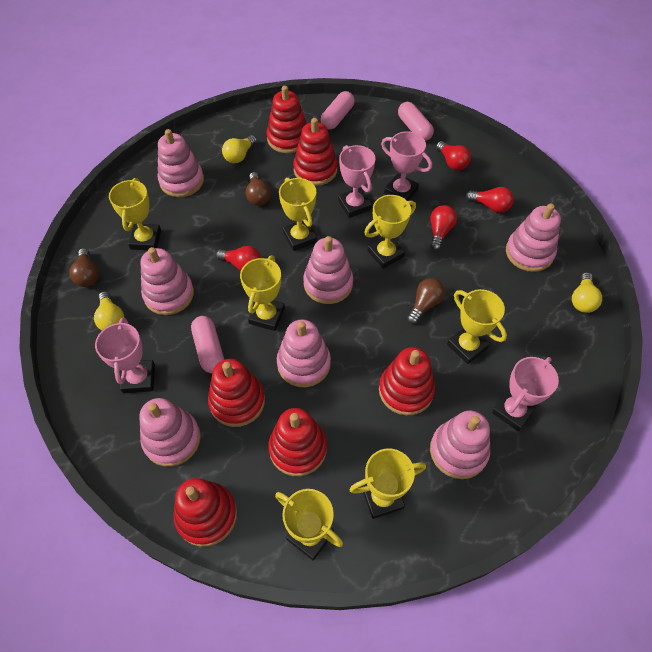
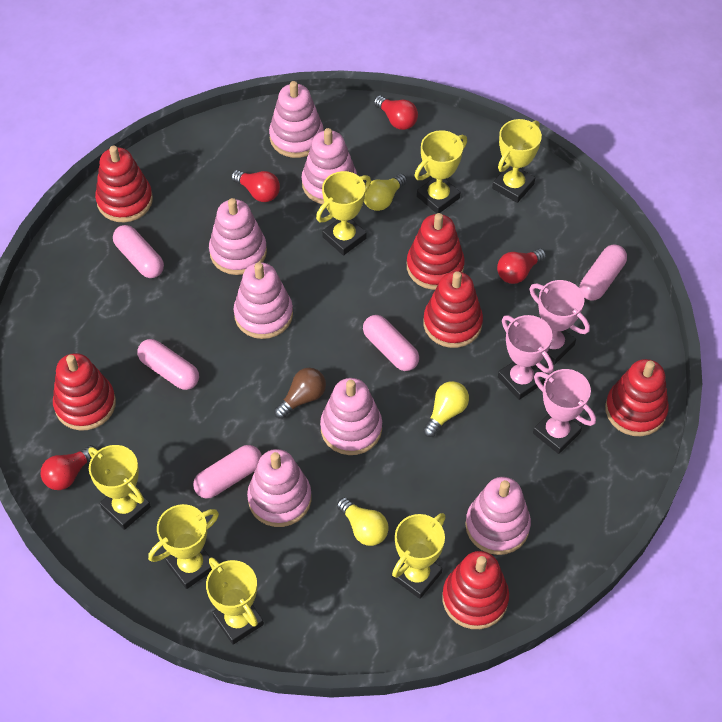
brown light bulb: 3 -> 1
pink capsule: 3 -> 5
pink trophy: 4 -> 3

